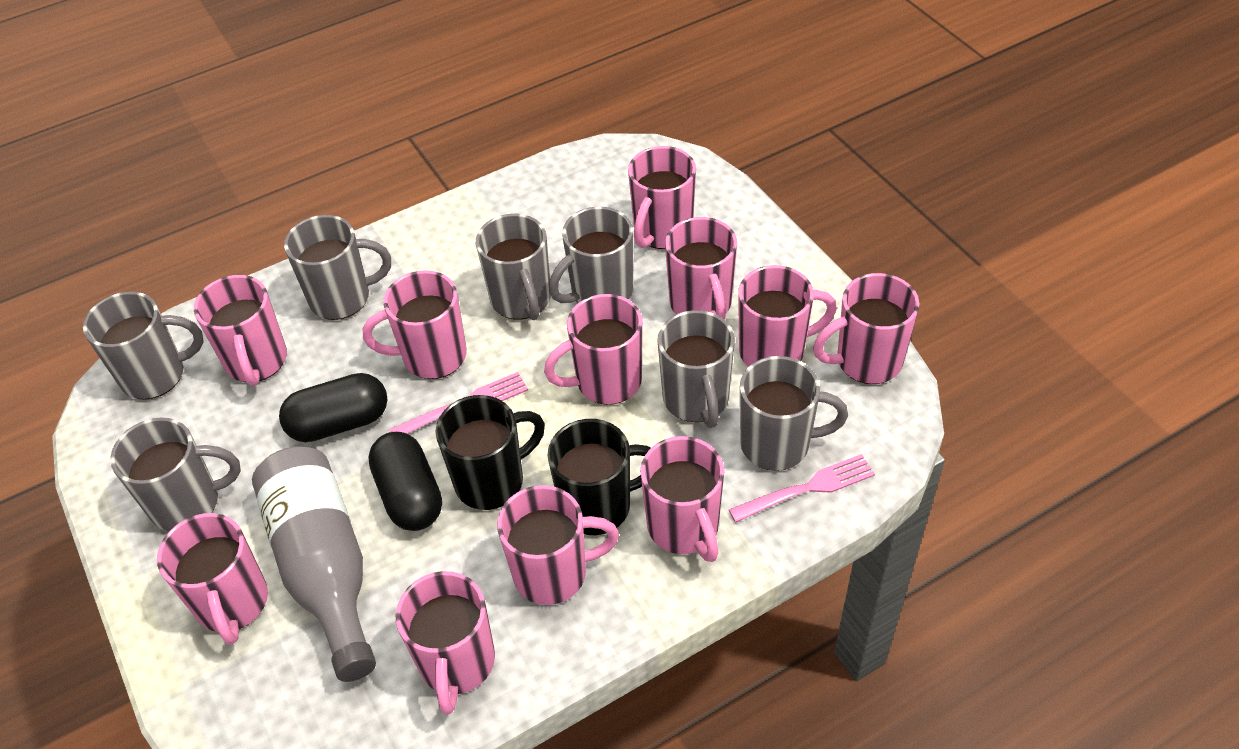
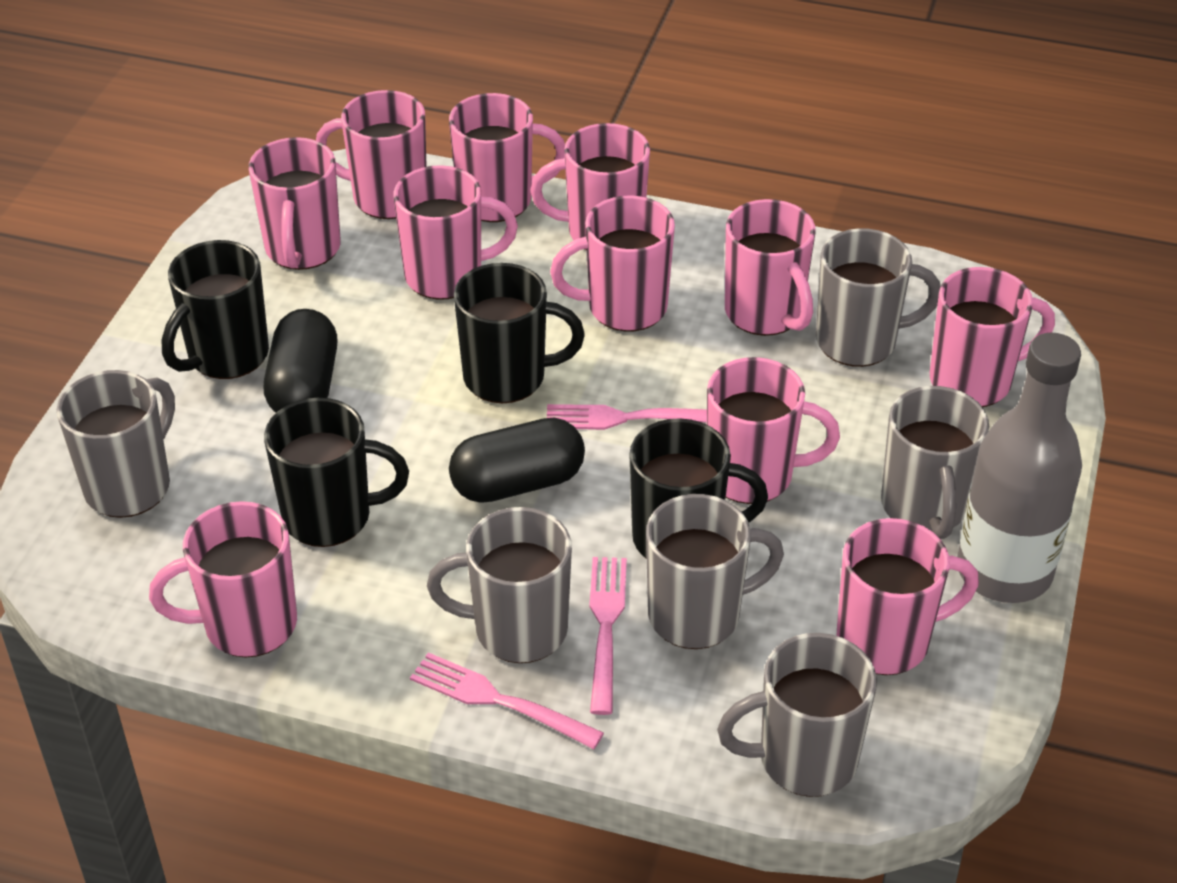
black mug: 2 -> 4
grey mug: 7 -> 6
pink fork: 2 -> 3

